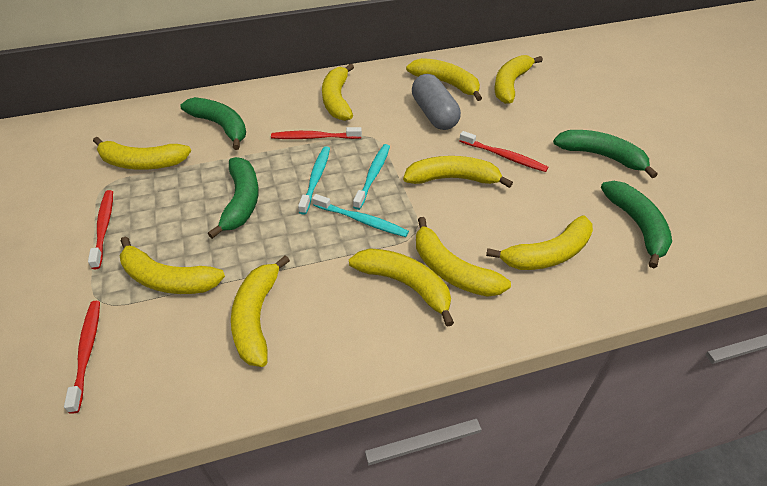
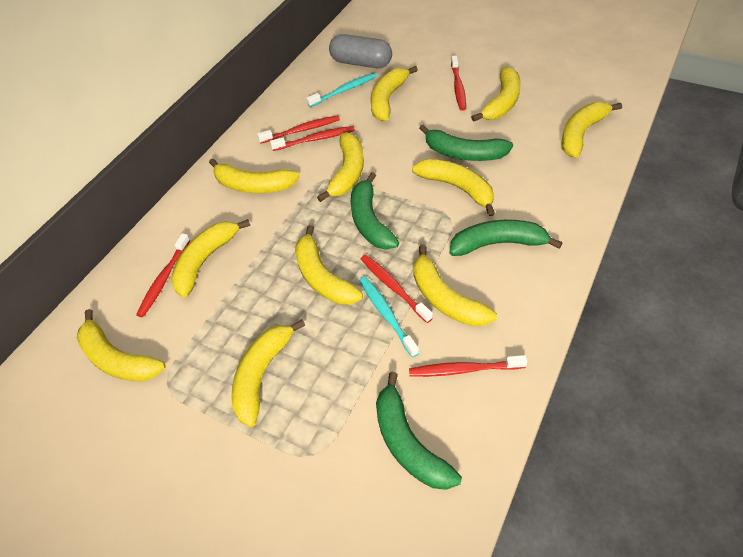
red toothbrush: 4 -> 6
turquoise toothbrush: 3 -> 2
yellow banana: 10 -> 11

